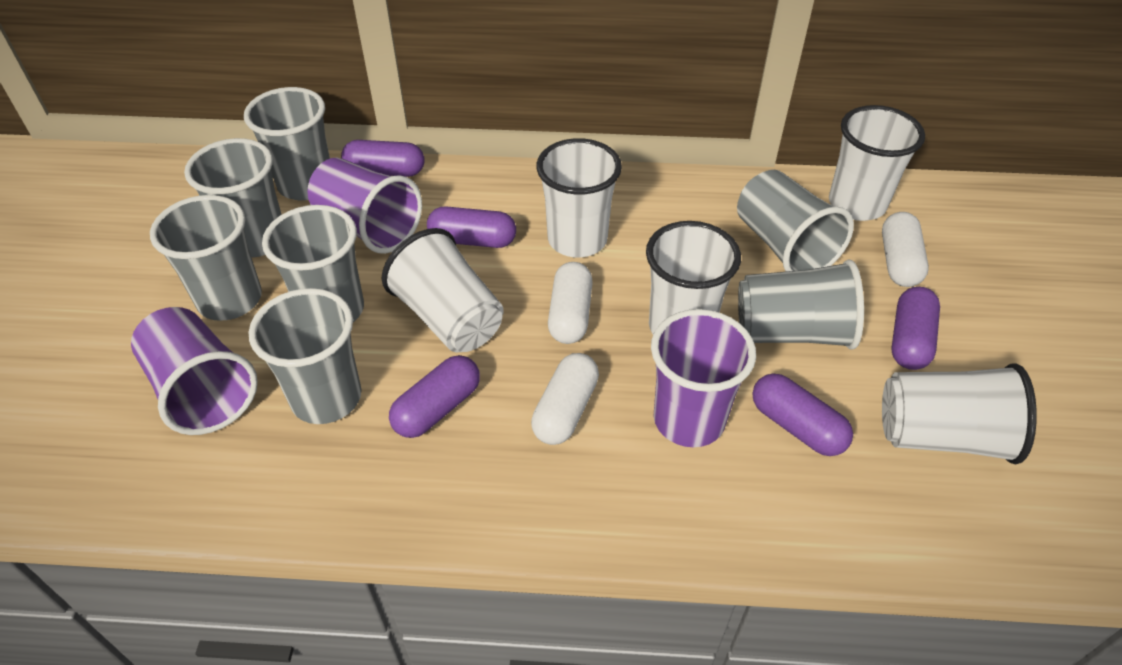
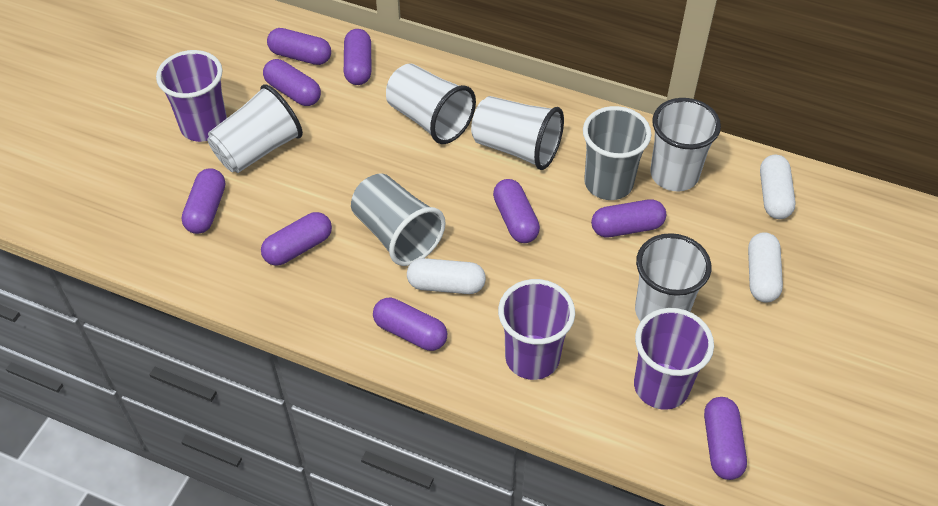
grey cup: 7 -> 2
purple capsule: 5 -> 9

